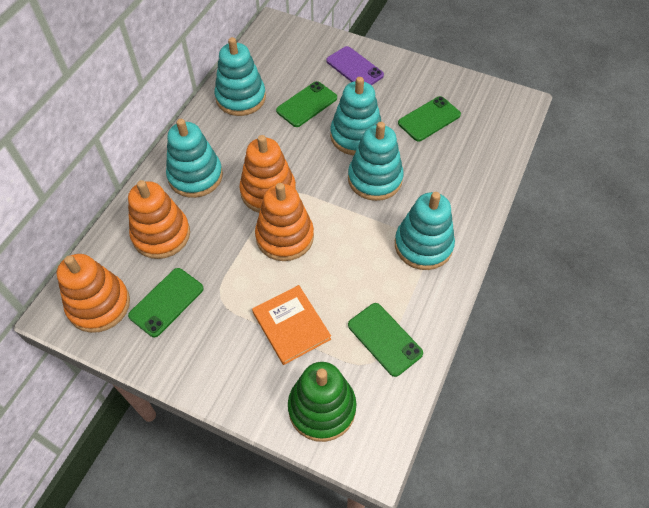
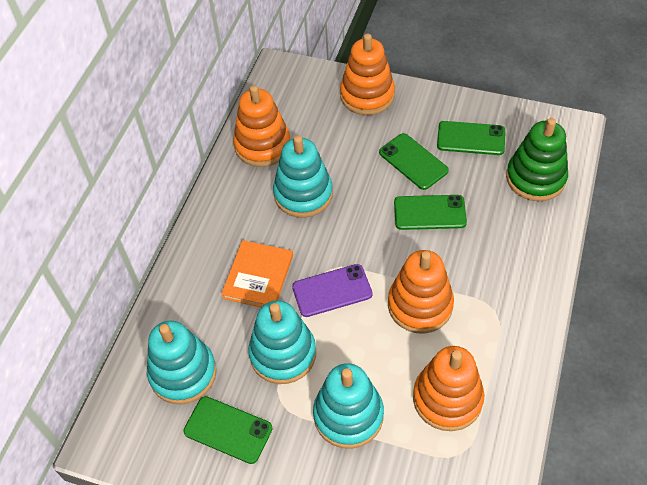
turquoise stacking toy: 5 -> 4

